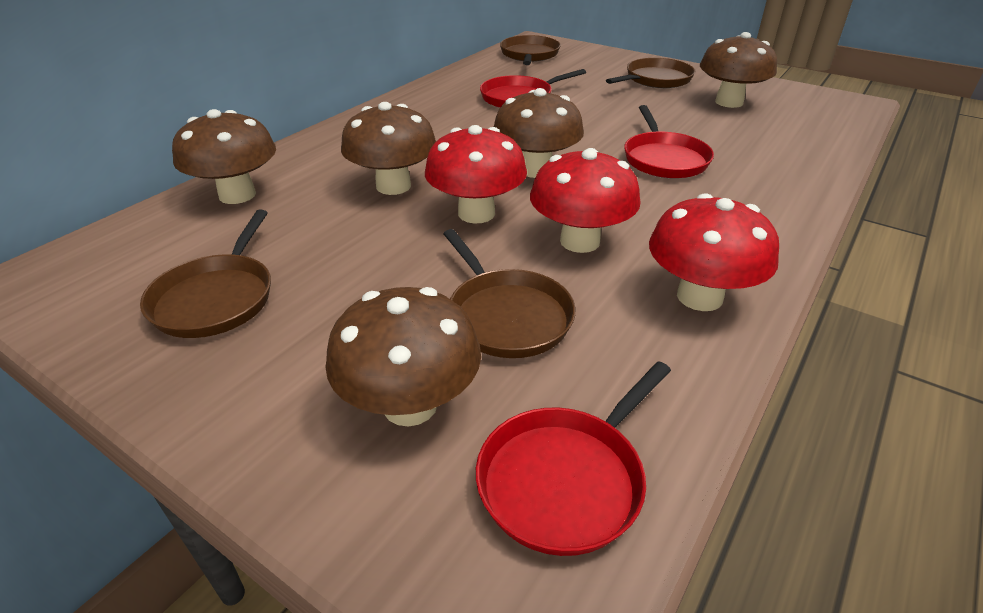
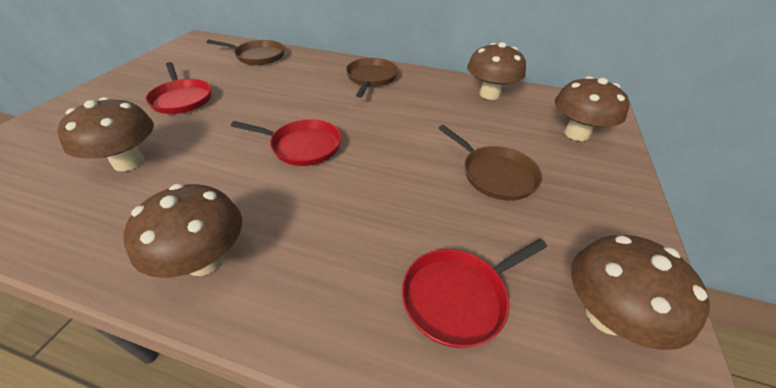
brown pan: 4 -> 3
red mushroom: 3 -> 0

